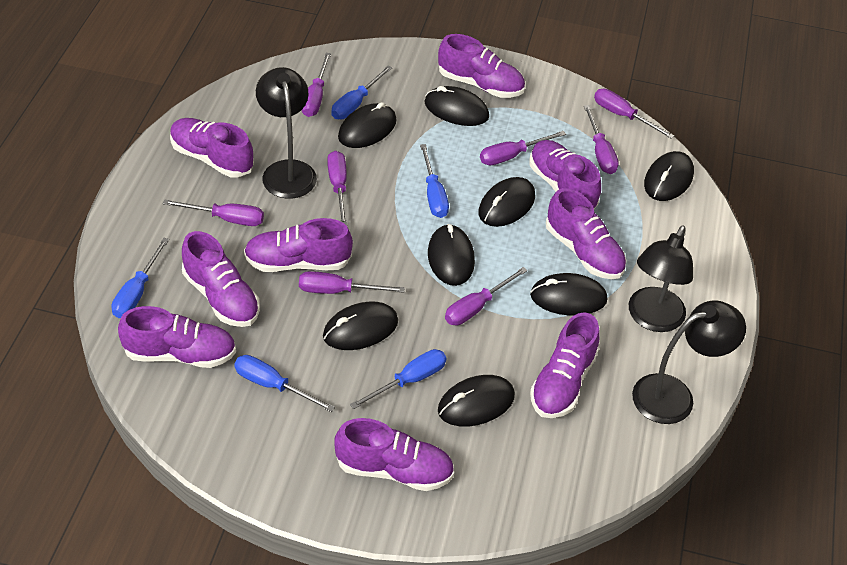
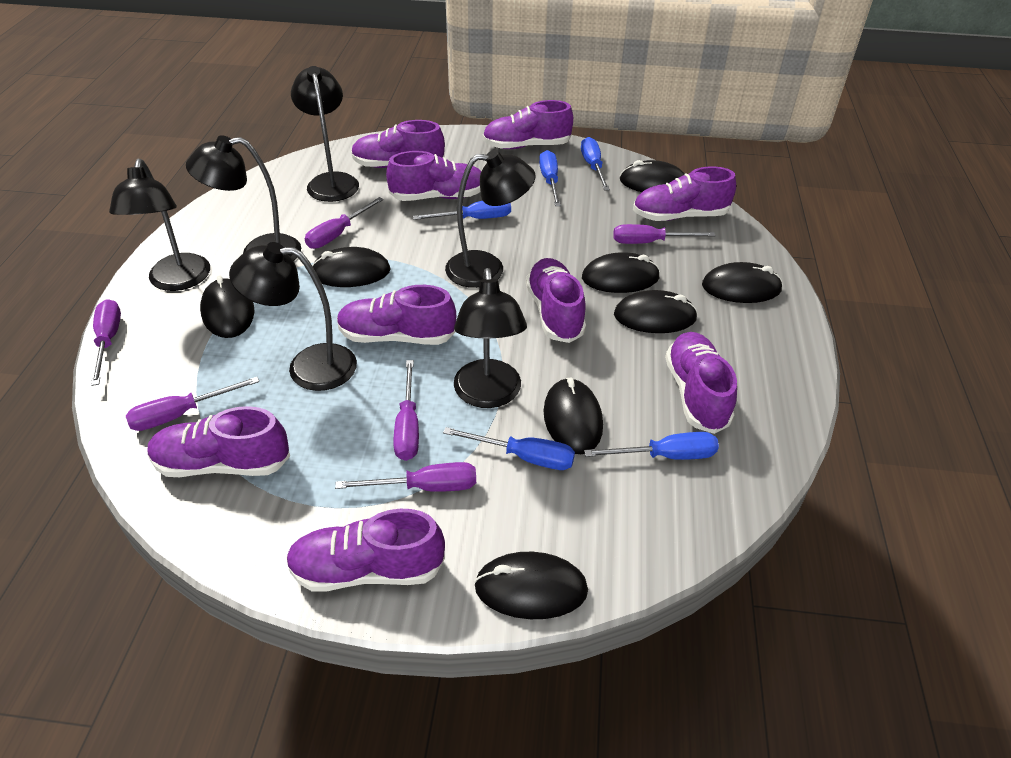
black lamp: 3 -> 6
purple screwdriver: 8 -> 6

